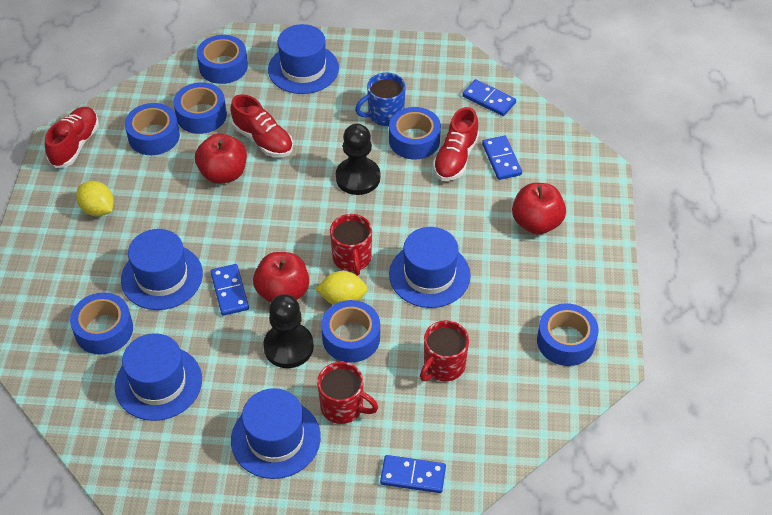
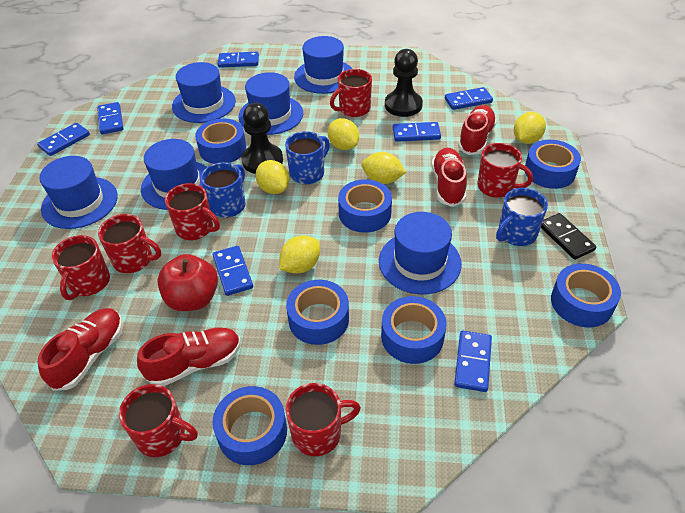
black domino: 0 -> 1
blue domino: 4 -> 7
blue hat: 5 -> 6
blue mug: 1 -> 3
red apple: 3 -> 1
red mug: 3 -> 7
red shoe: 3 -> 4
yellow lemon: 2 -> 5

